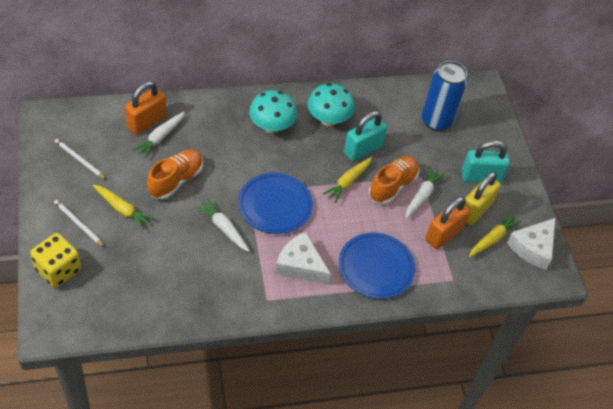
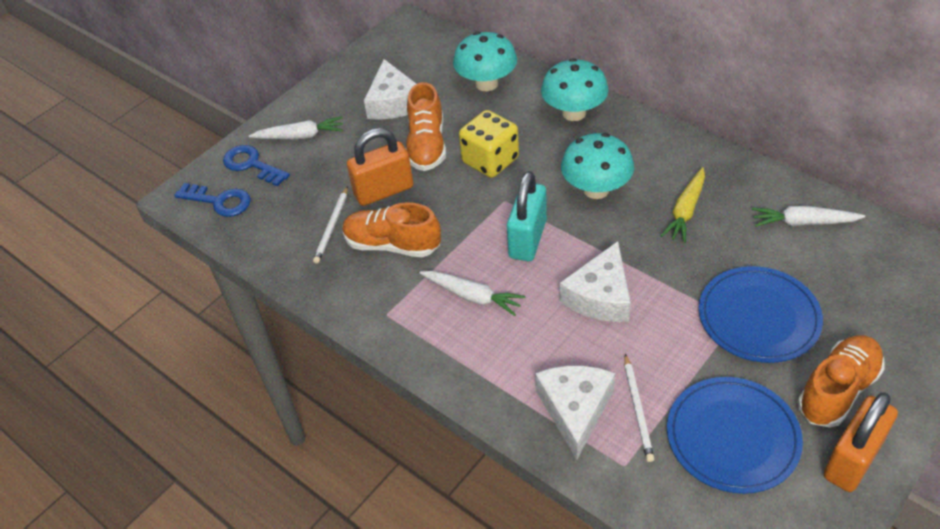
blue can: 1 -> 0
blue key: 0 -> 2
orange shoe: 2 -> 3
turquoise mushroom: 2 -> 3
turquoise padlock: 2 -> 1
white cheese: 2 -> 3
yellow carrot: 3 -> 1
yellow padlock: 1 -> 0

